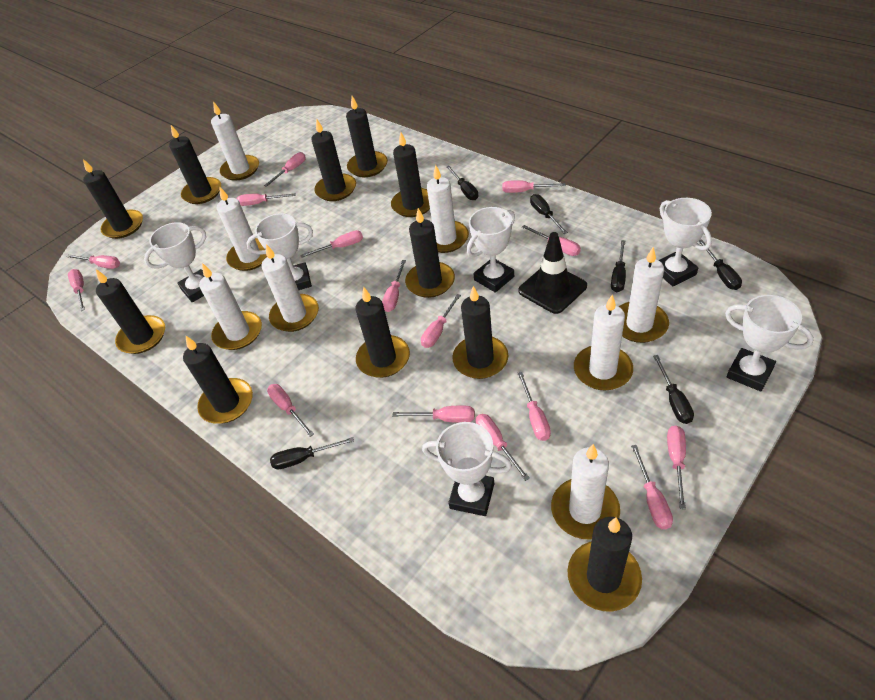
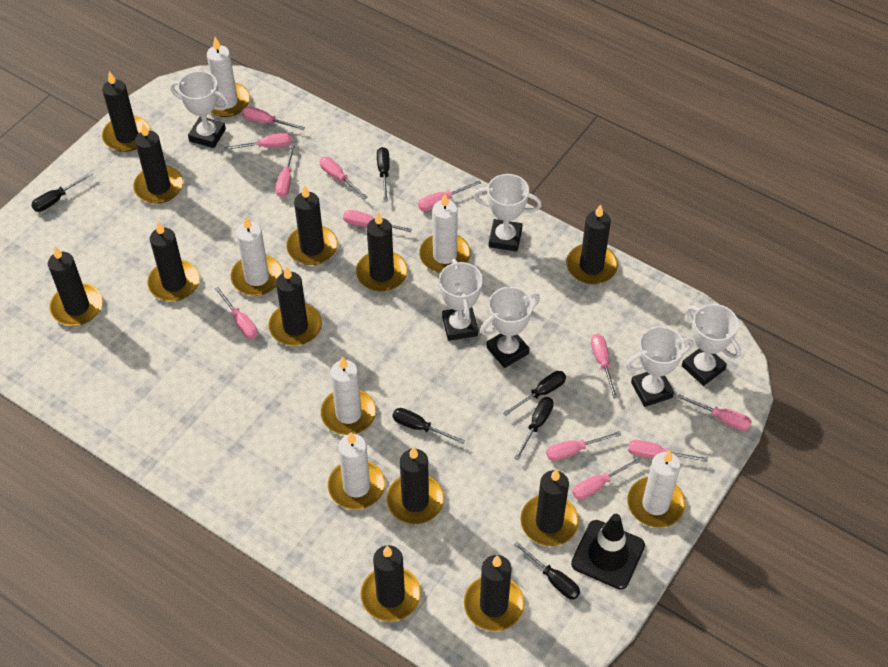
black candle: 11 -> 12
pink screwdriver: 15 -> 12
white candle: 8 -> 6

